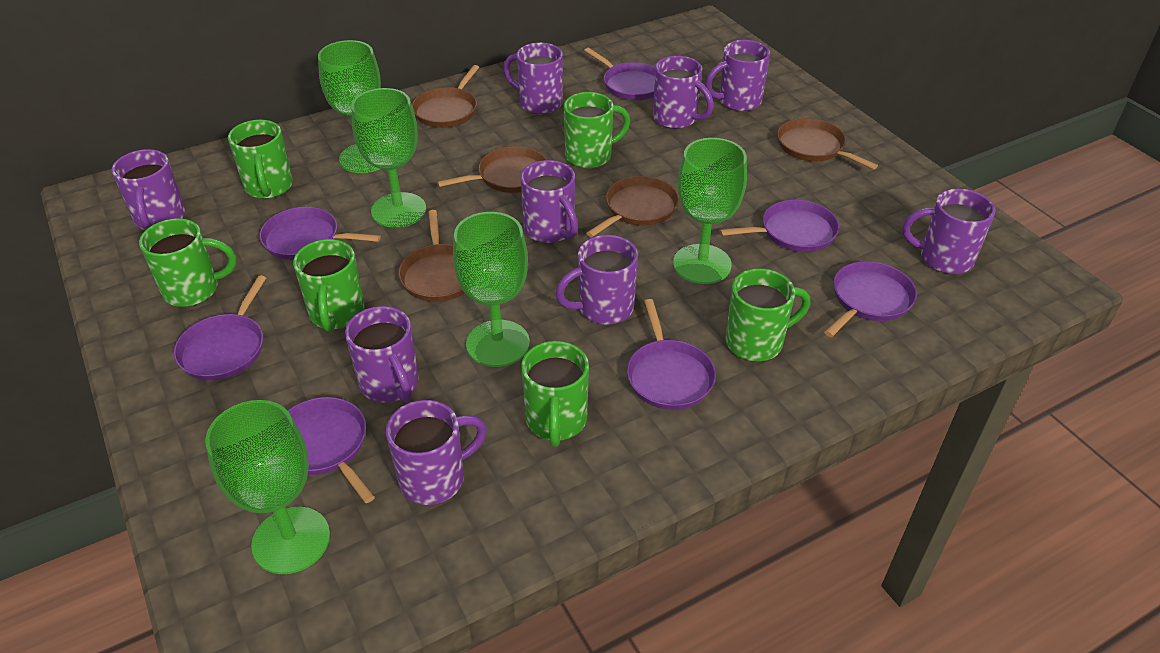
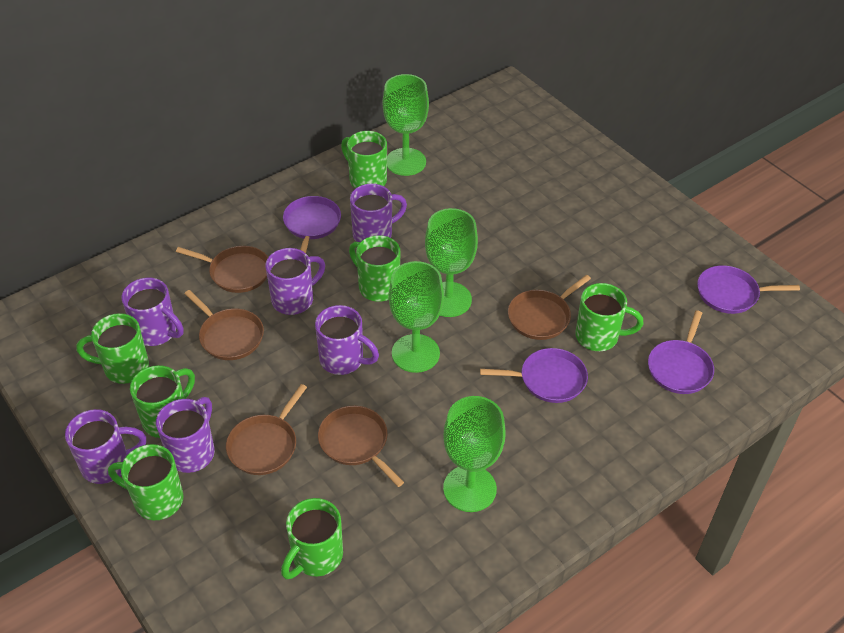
green goblet: 5 -> 4
green mug: 6 -> 7
purple mug: 9 -> 6
purple pan: 7 -> 4

